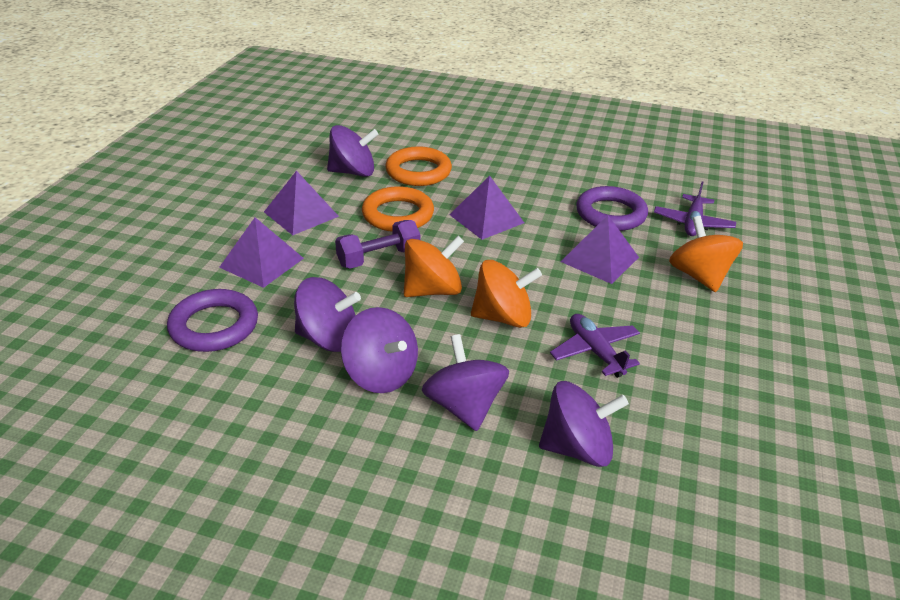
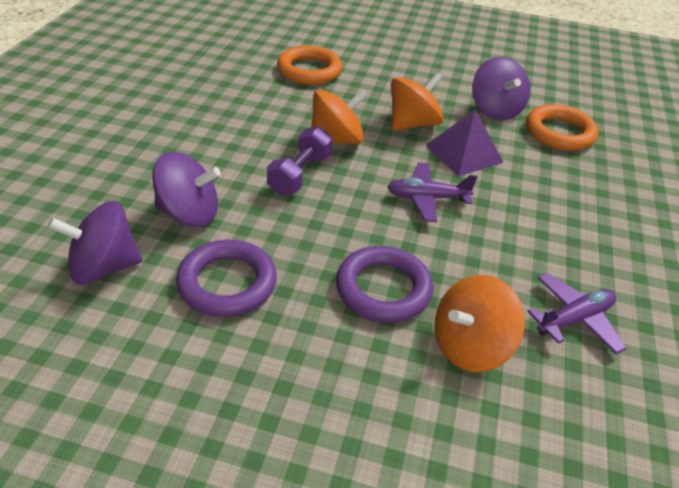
purple pyramid: 4 -> 1
purple spinning top: 5 -> 3

